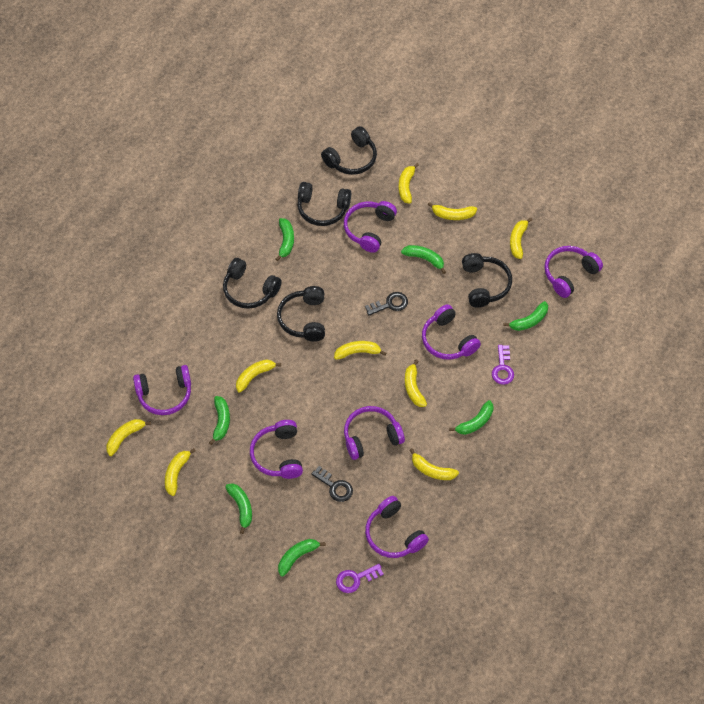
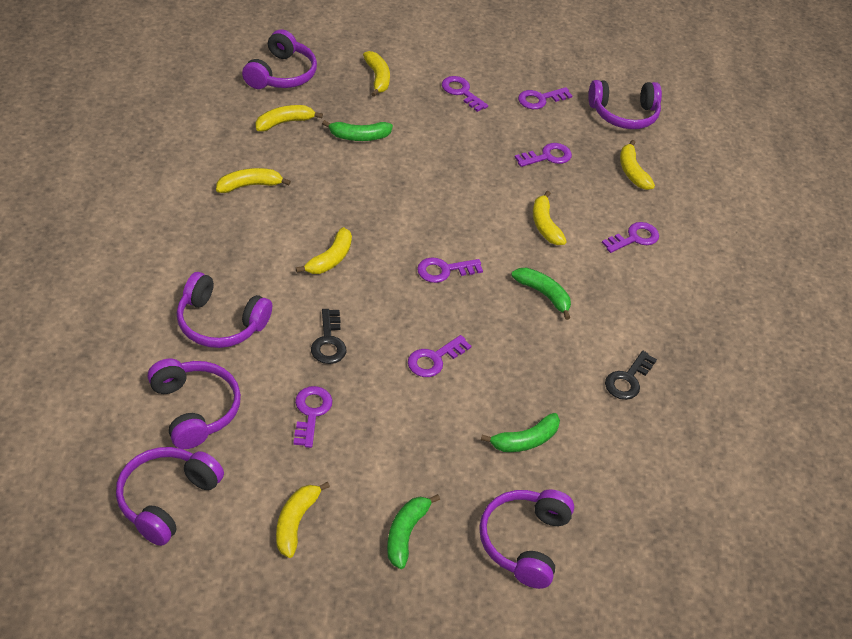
black headphones: 5 -> 0
green banana: 7 -> 4
purple headphones: 7 -> 6
purple key: 2 -> 7
yellow banana: 9 -> 7

